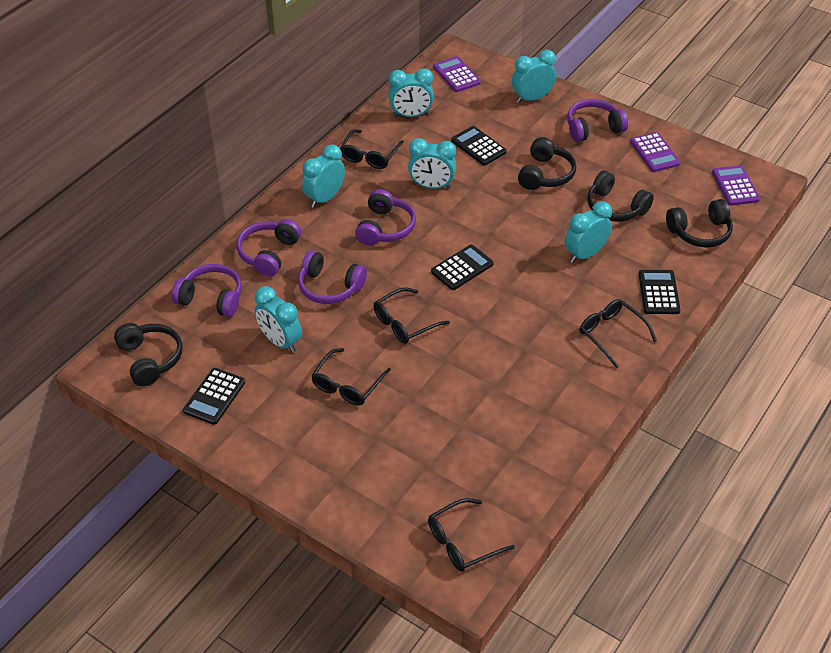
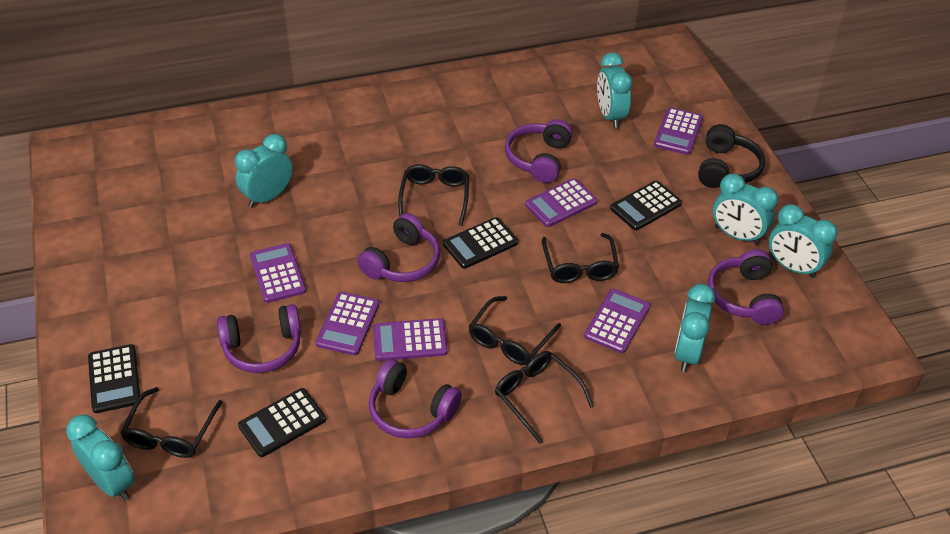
black headphones: 4 -> 1
purple calculator: 3 -> 6

